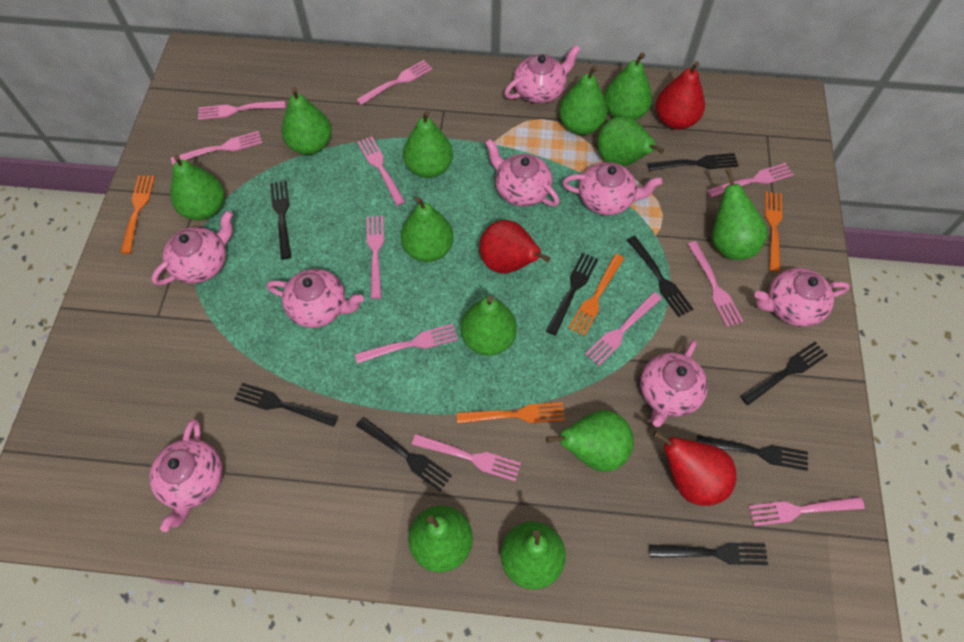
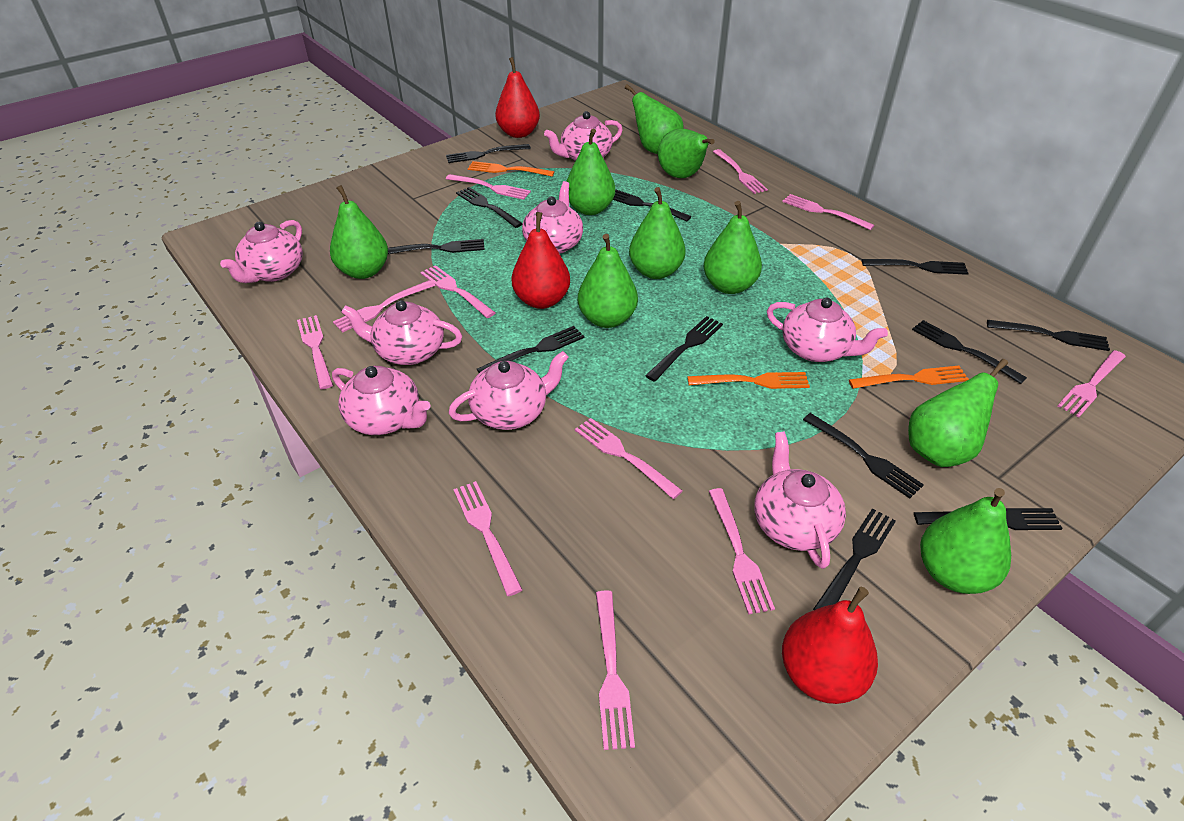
black fork: 9 -> 12
green pear: 12 -> 9
orange fork: 4 -> 3

